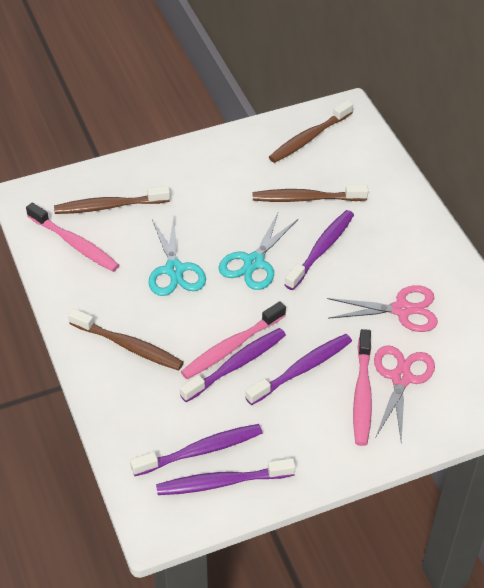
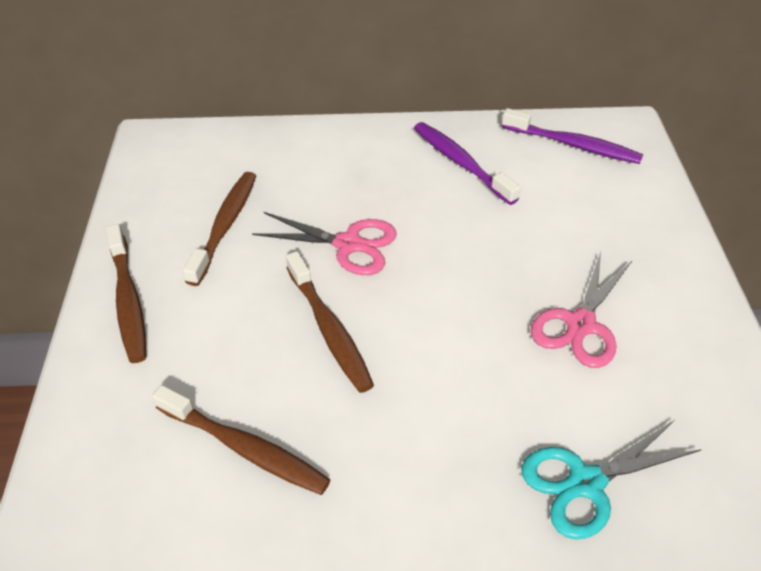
pink toothbrush: 3 -> 0
purple toothbrush: 5 -> 2
turquoise scissors: 2 -> 1

